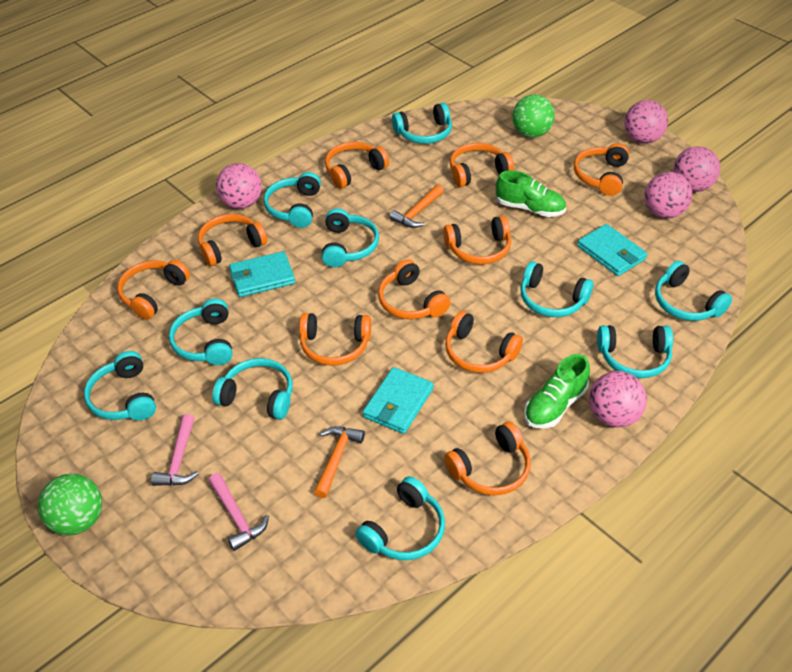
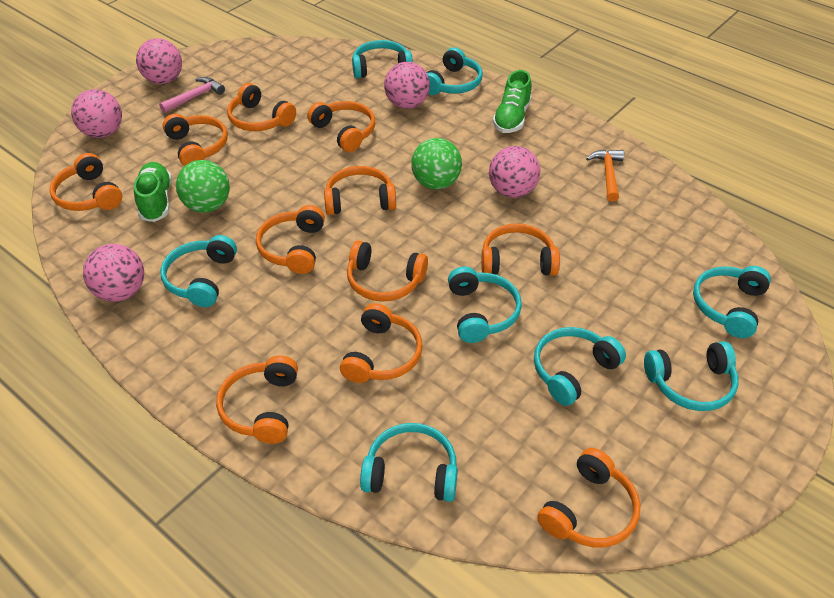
orange hammer: 2 -> 1
orange headphones: 10 -> 11
pink hammer: 2 -> 1
turquoise headphones: 10 -> 8
turquoise wallet: 3 -> 0

